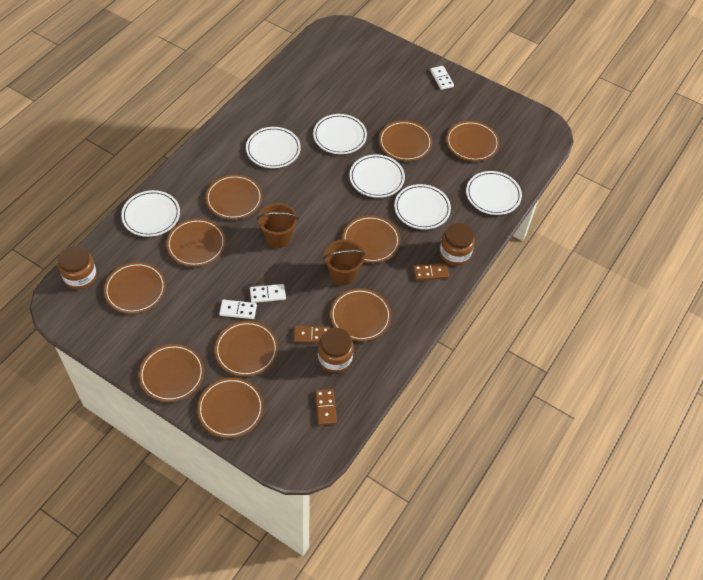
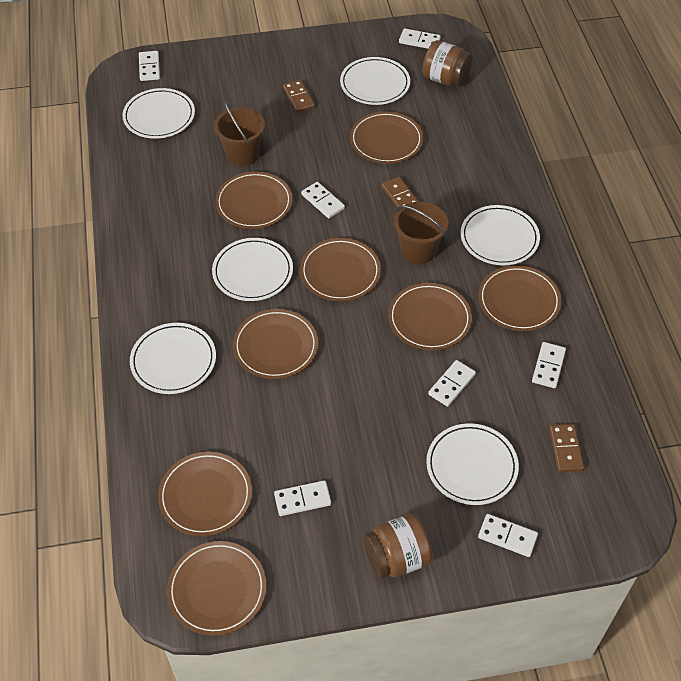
brown jar: 3 -> 2
brown plate: 10 -> 8
white domino: 3 -> 7

